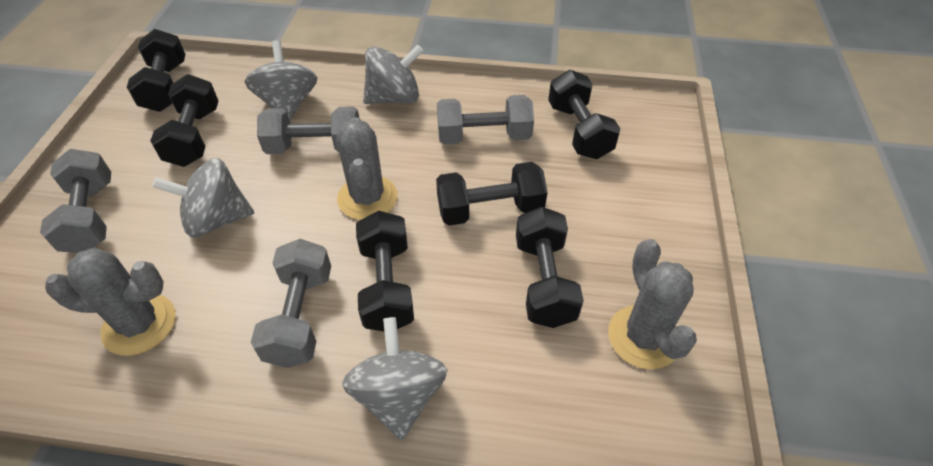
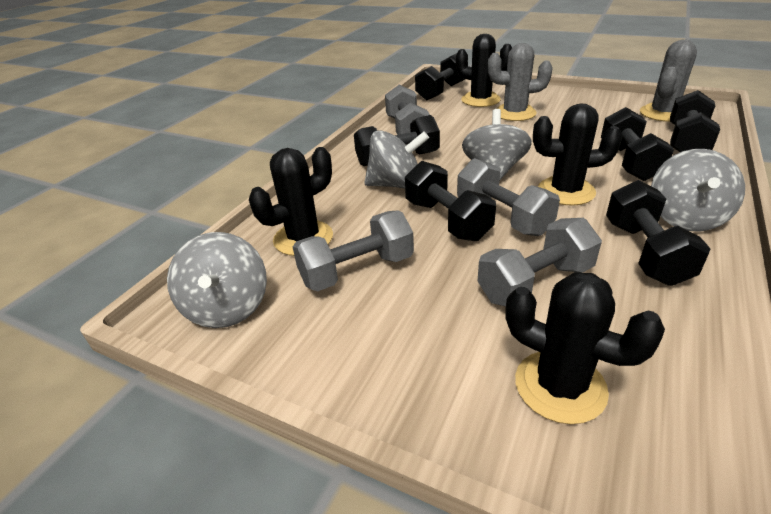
black cactus: 0 -> 4
grey cactus: 3 -> 2

